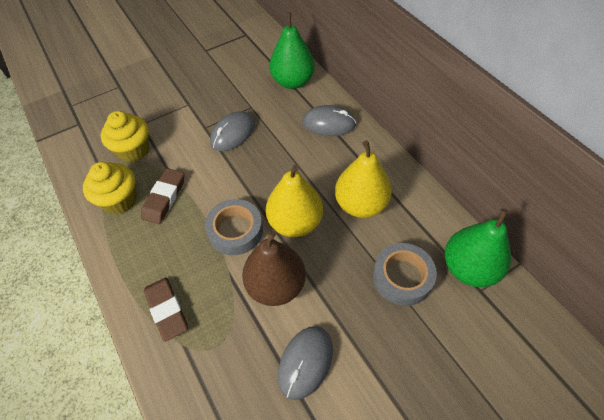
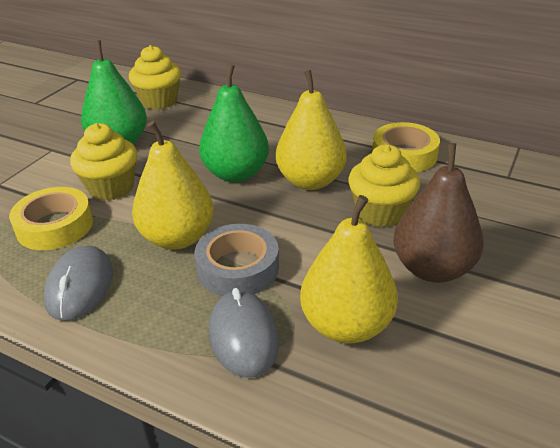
brown eraser: 2 -> 0
grey mouse: 3 -> 2
grey tape: 2 -> 1
yellow cupcake: 2 -> 3
yellow pear: 2 -> 3
yellow tape: 0 -> 2

